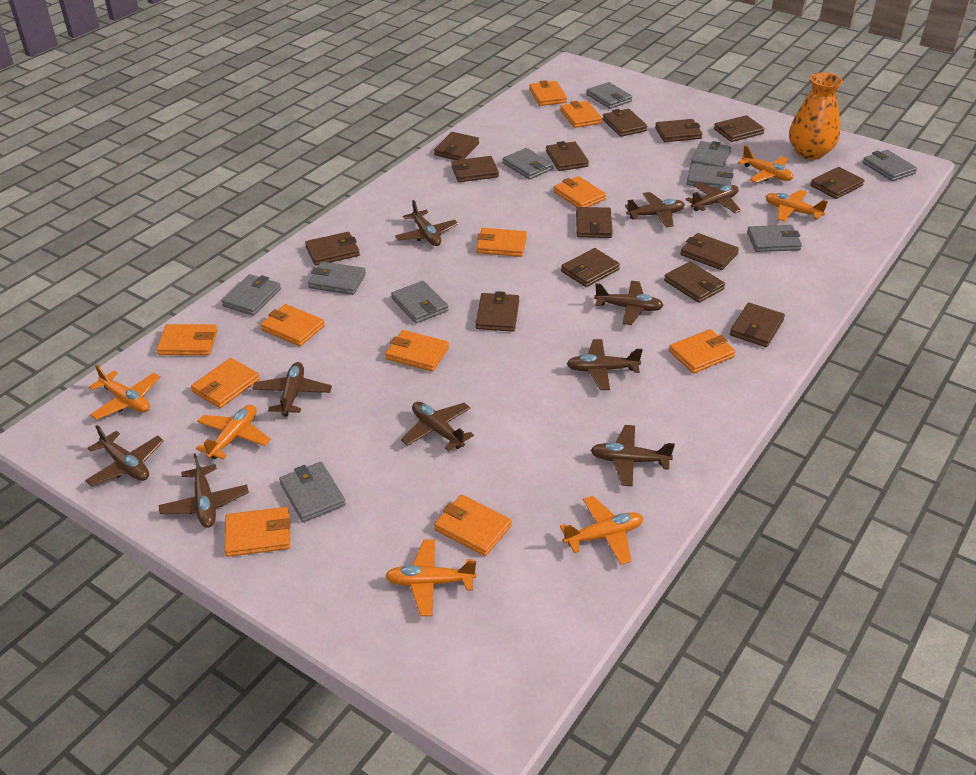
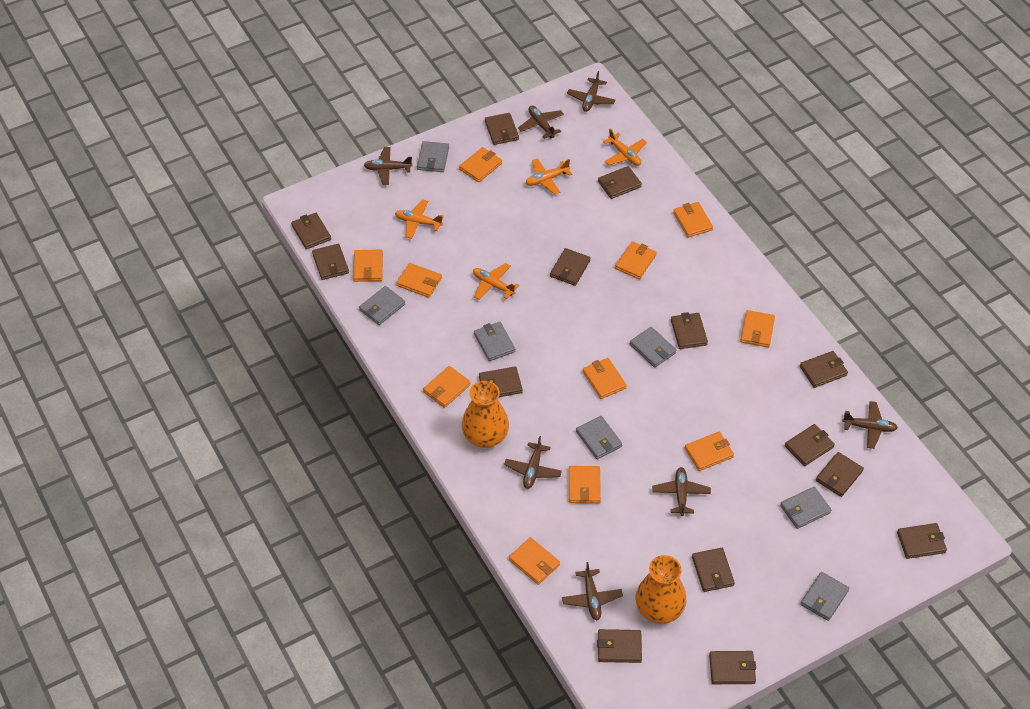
brown plane: 10 -> 7
grey wallet: 10 -> 7
orange plane: 6 -> 4
orange vase: 1 -> 2

